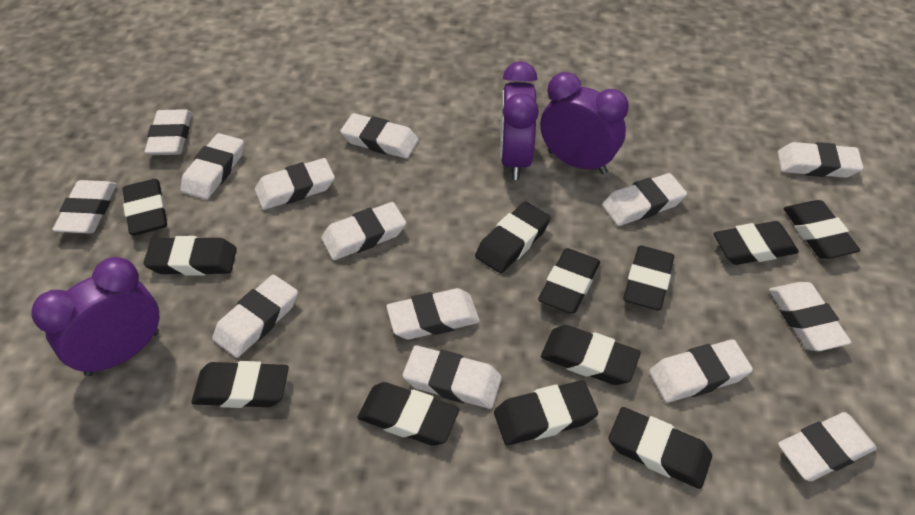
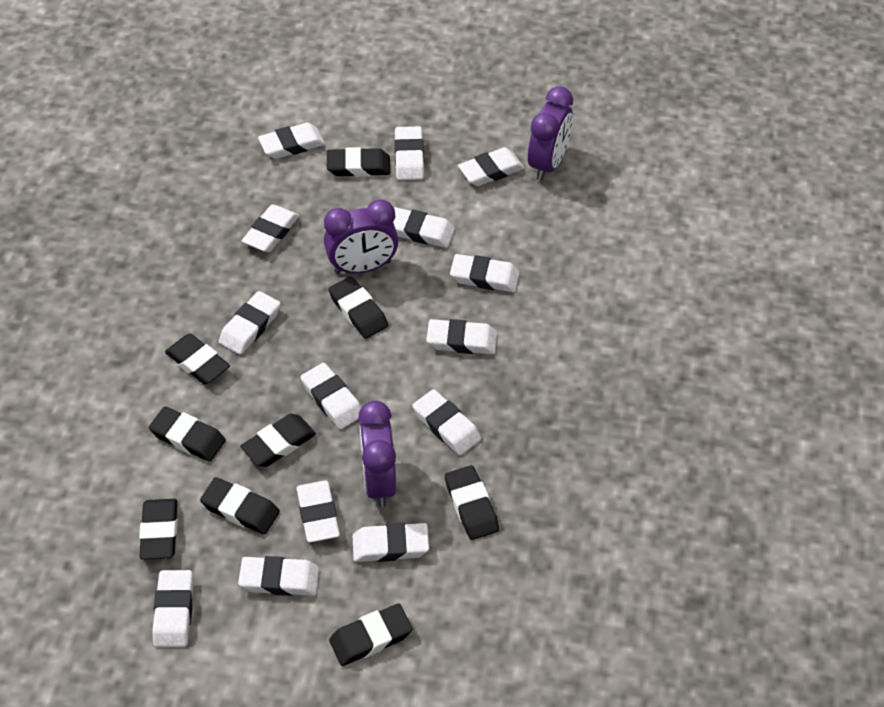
black eraser: 12 -> 9

